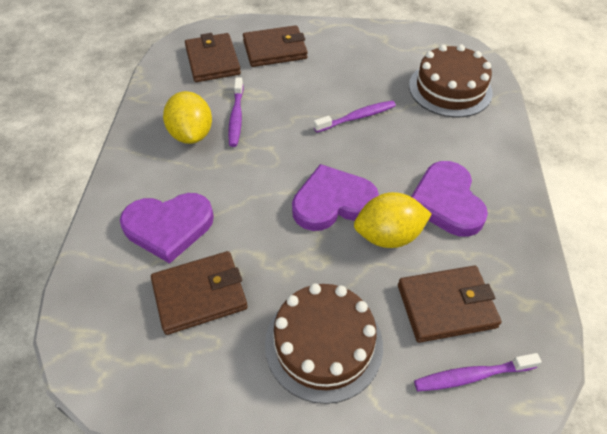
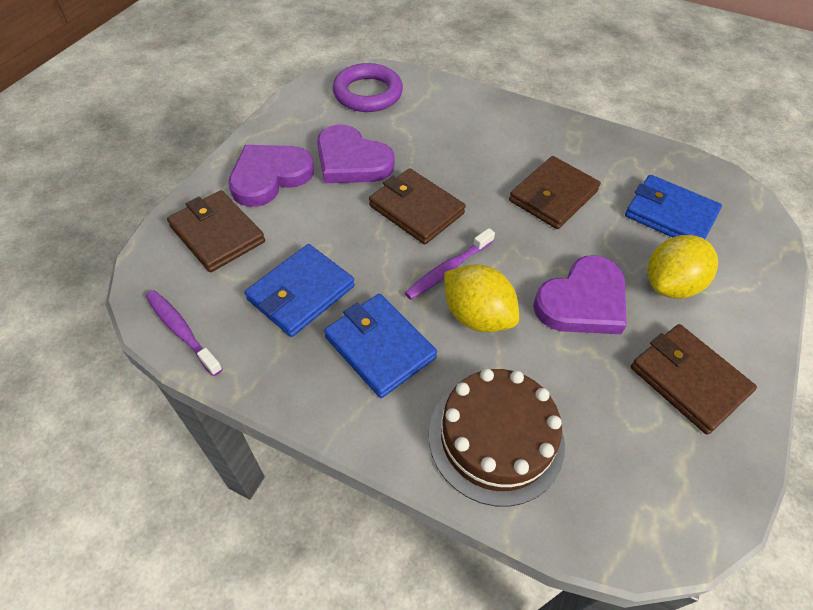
blue wallet: 0 -> 3
brown cake: 2 -> 1
purple ring: 0 -> 1
purple toothbrush: 3 -> 2

